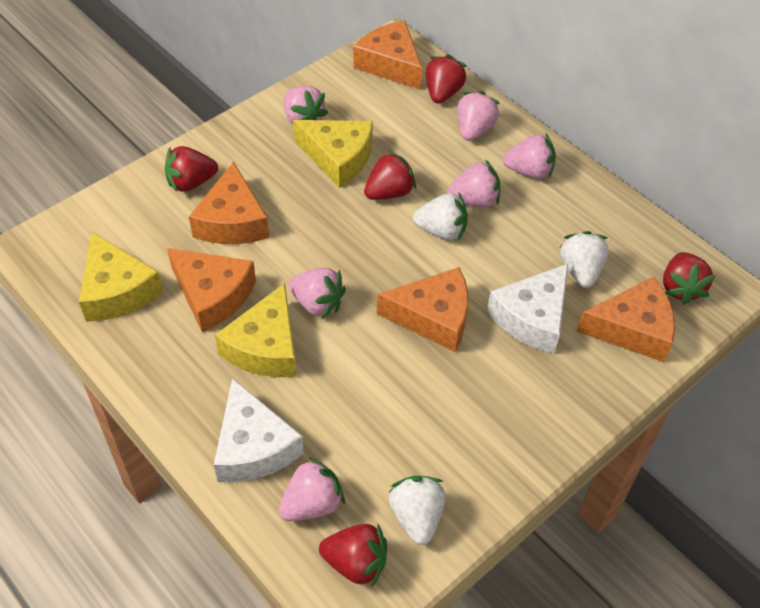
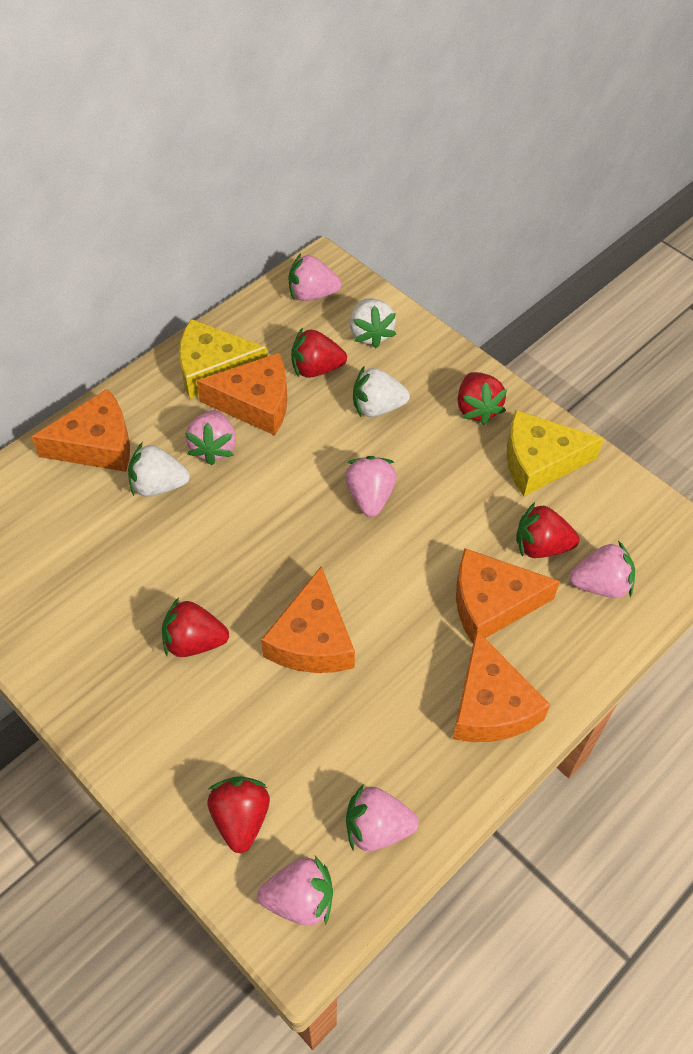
white cheese: 2 -> 0
yellow cheese: 3 -> 2

